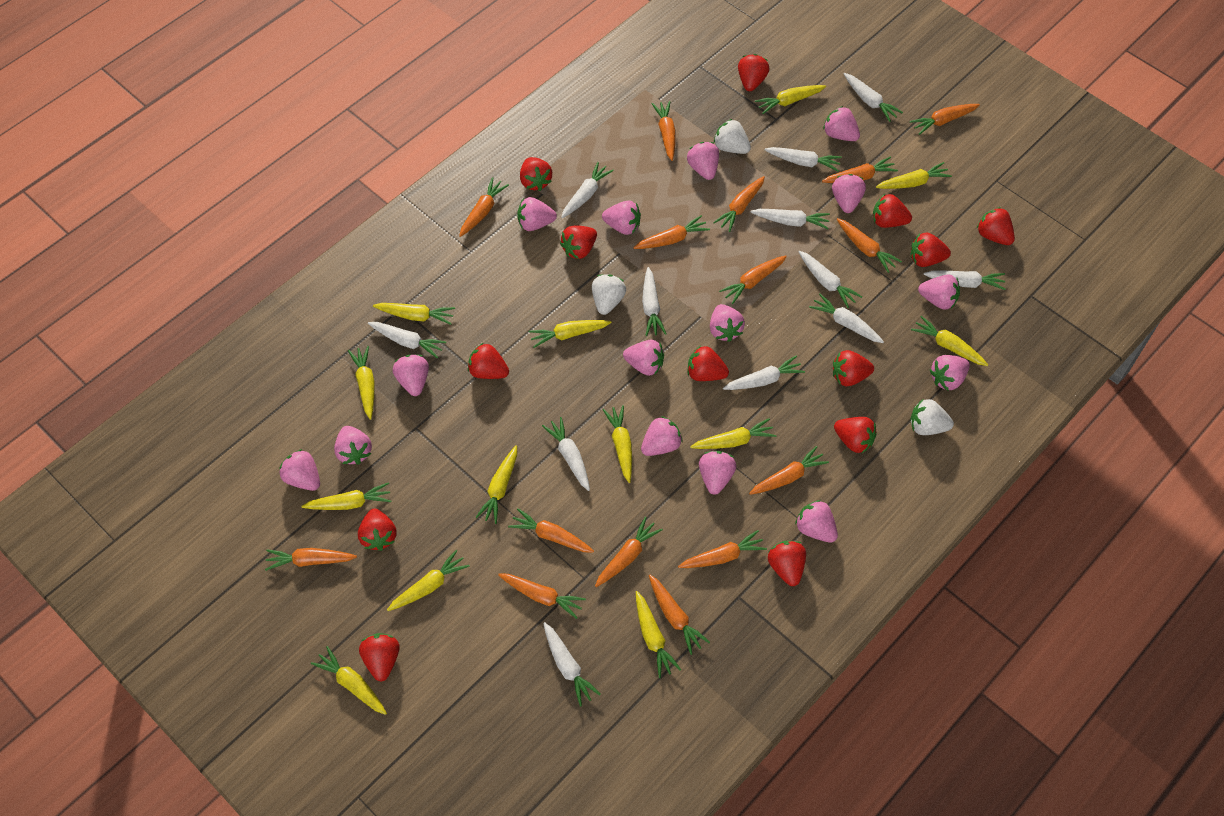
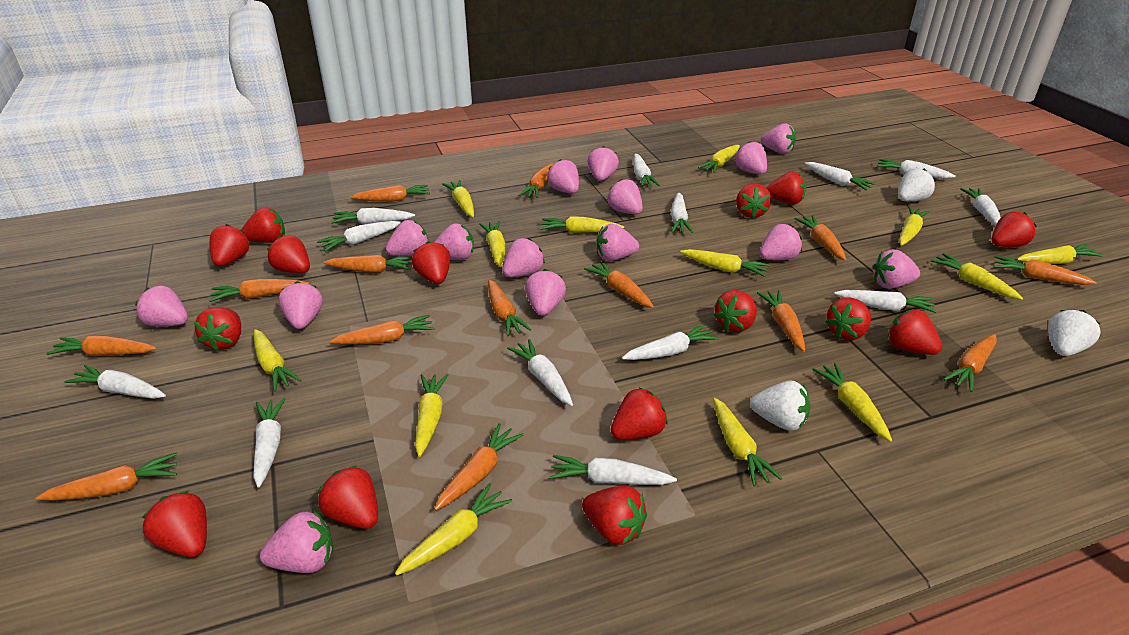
orange carrot: 15 -> 14
red strawberry: 13 -> 15
white carrot: 12 -> 13

